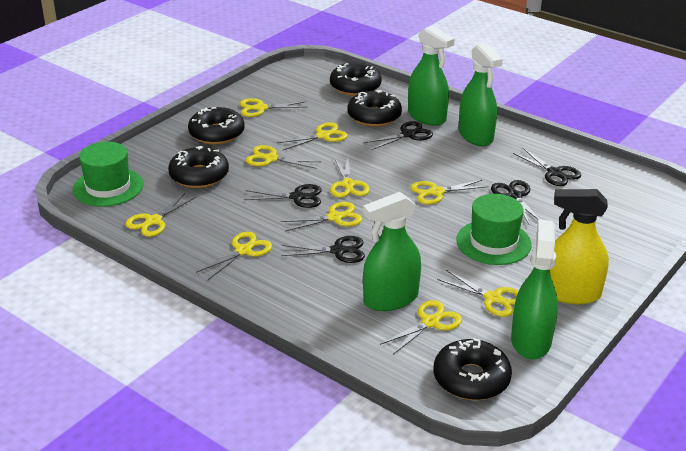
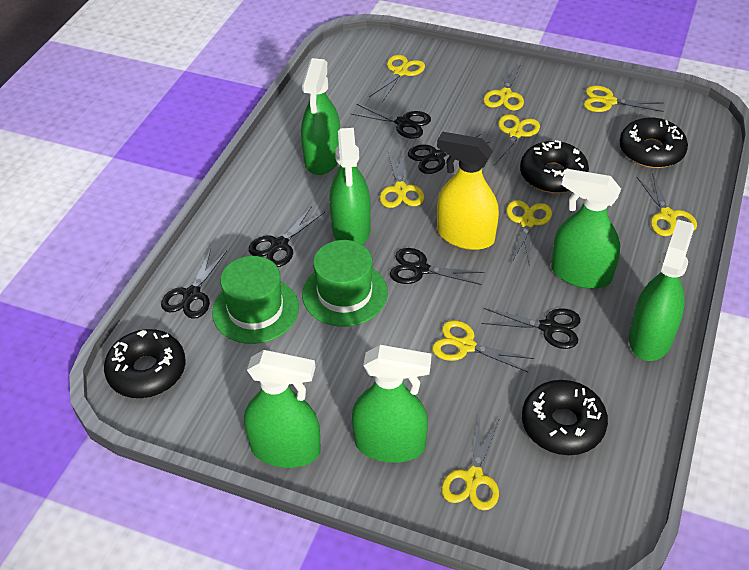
black donut: 5 -> 4
black scissors: 5 -> 6
green spray bottle: 4 -> 6
yellow scissors: 10 -> 9

